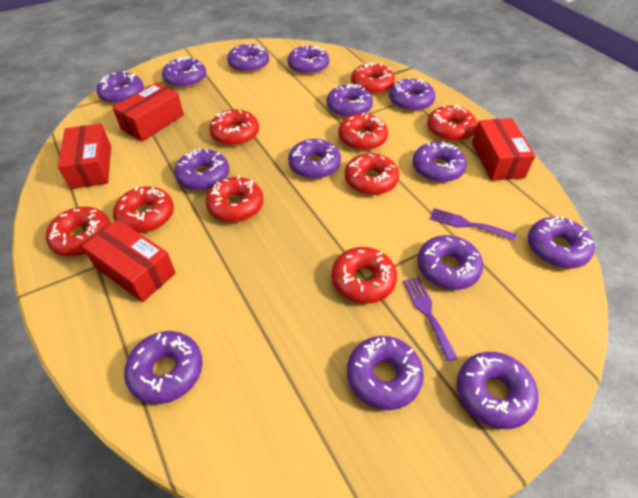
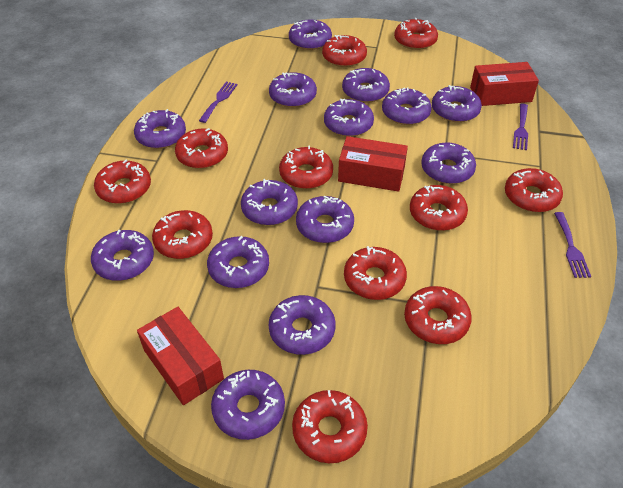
purple fork: 2 -> 3
red box: 4 -> 3
red donut: 9 -> 11

